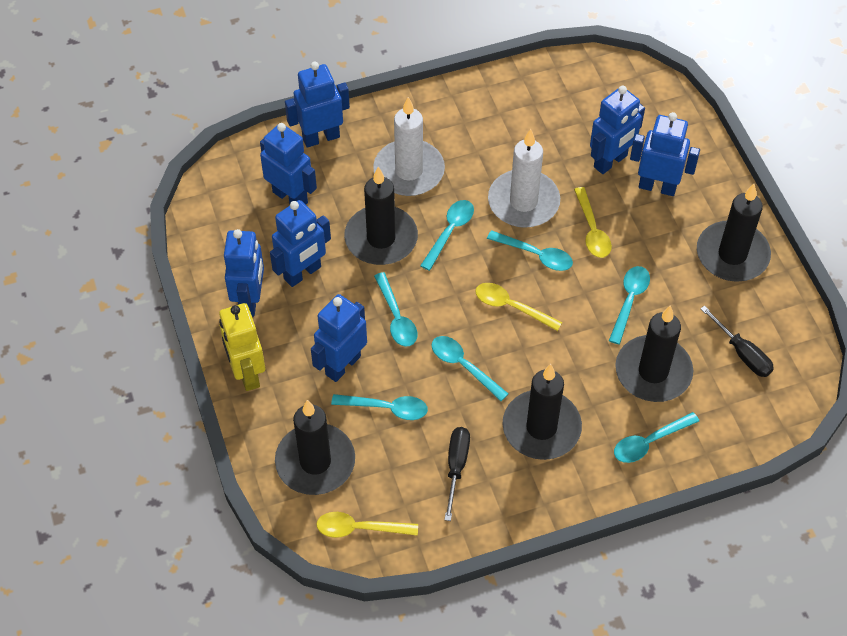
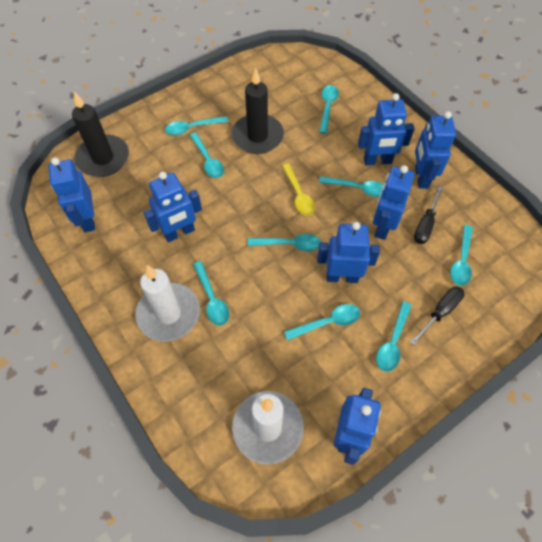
black candle: 5 -> 2
turquoise spoon: 7 -> 9
yellow robot: 1 -> 0
yellow spoon: 3 -> 1

